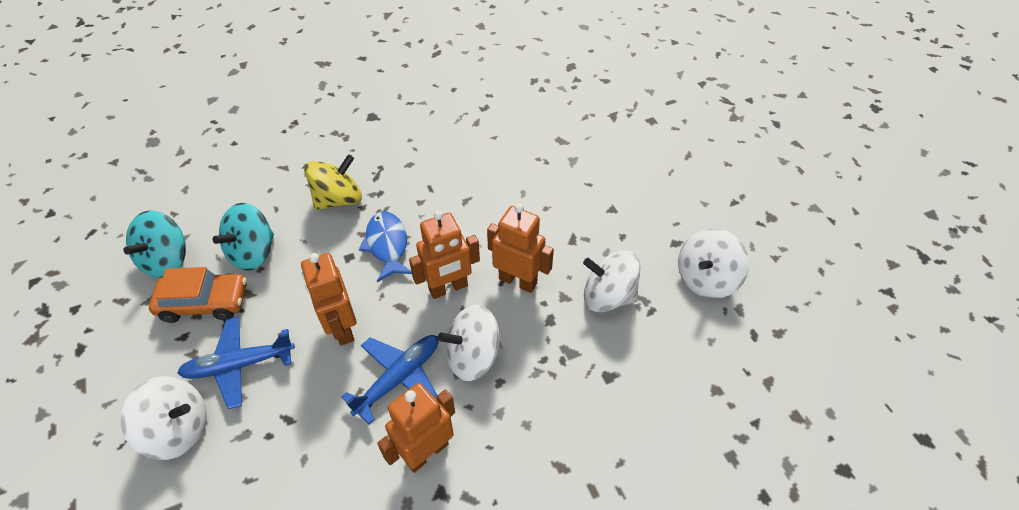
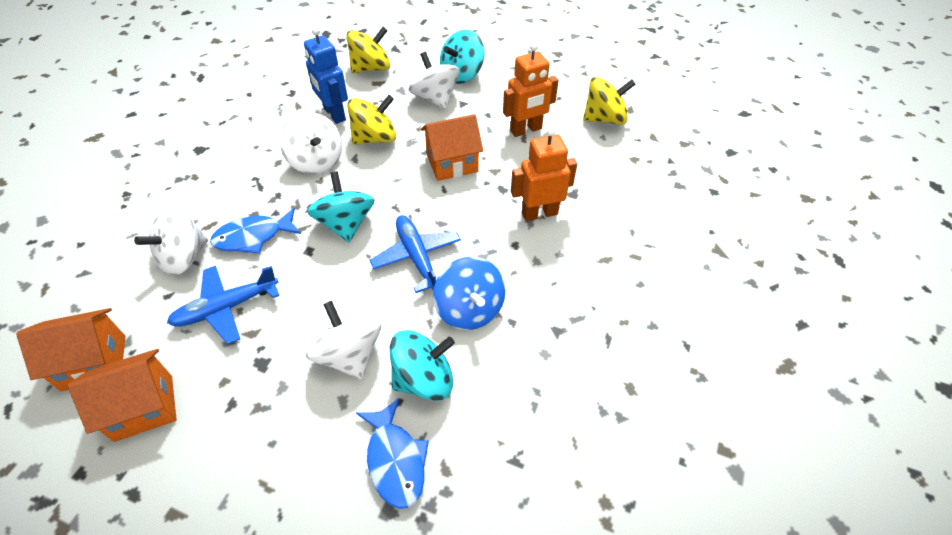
blue fish: 1 -> 2
blue robot: 0 -> 1
blue spinning top: 0 -> 1
orange car: 1 -> 0
orange house: 0 -> 3
orange robot: 4 -> 2
turquoise spinning top: 2 -> 3
yellow spinning top: 1 -> 3

